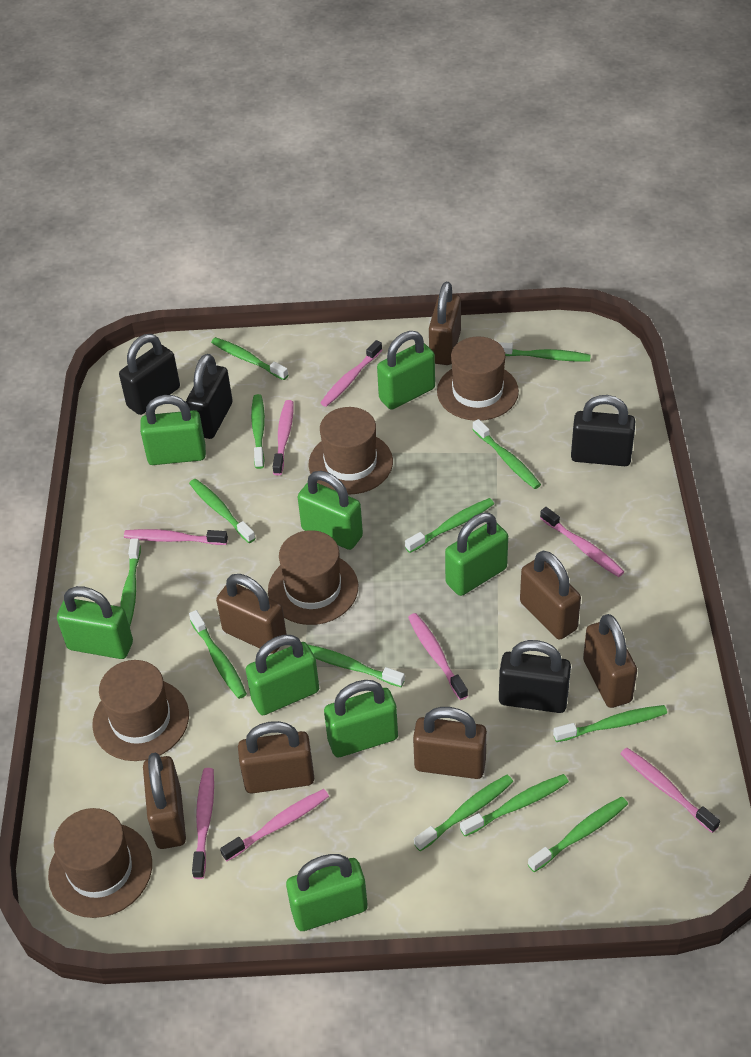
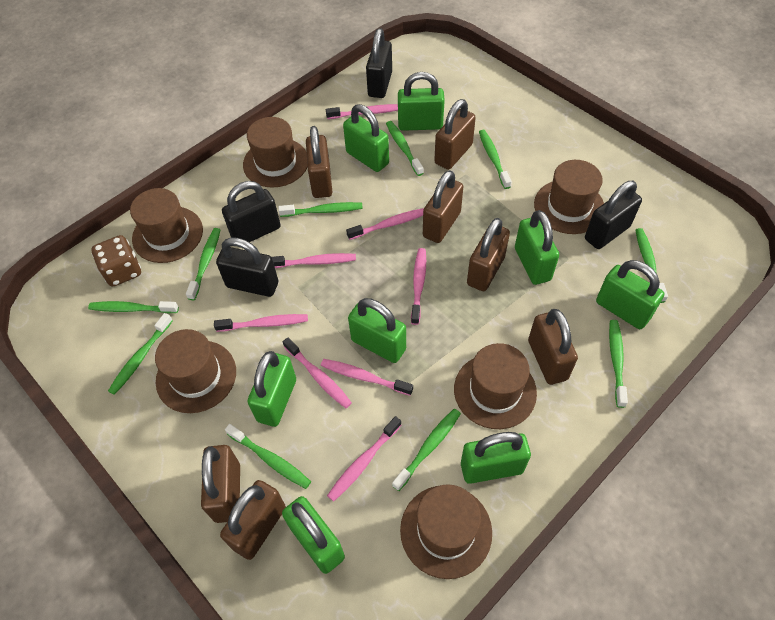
brown dice: 0 -> 1
brown hat: 5 -> 6
green toothbrush: 13 -> 10

